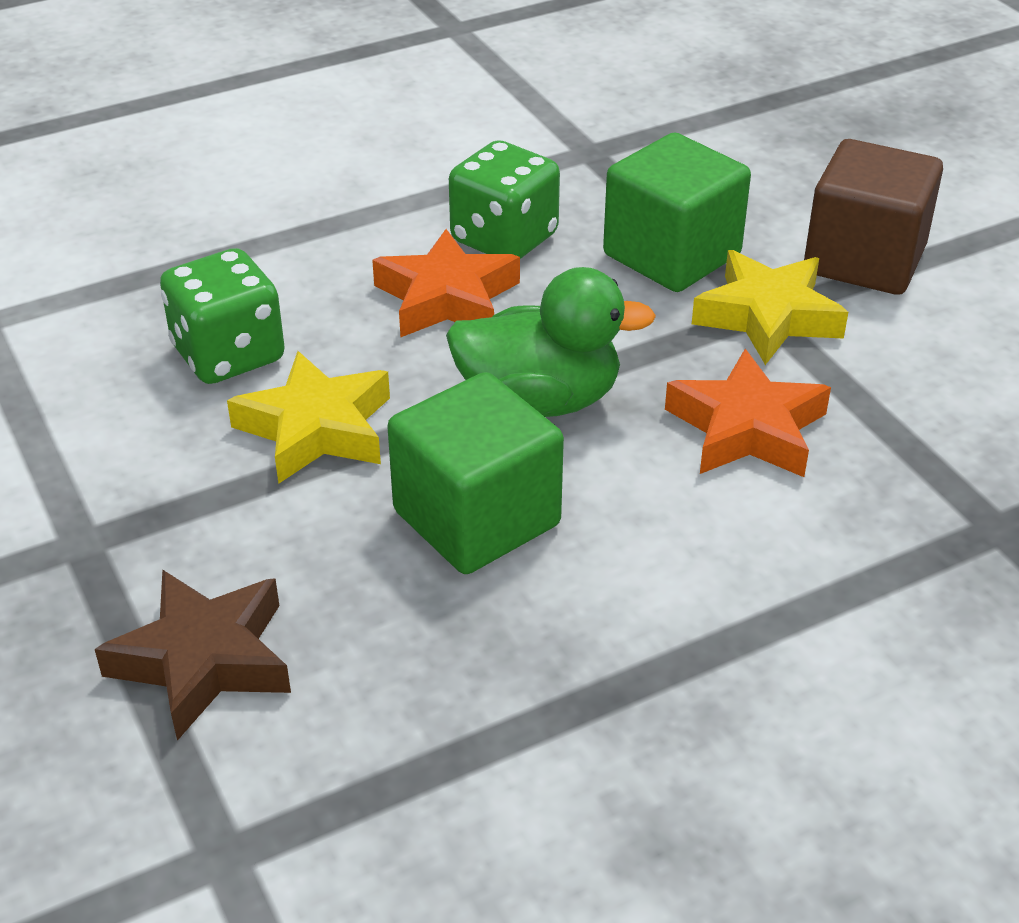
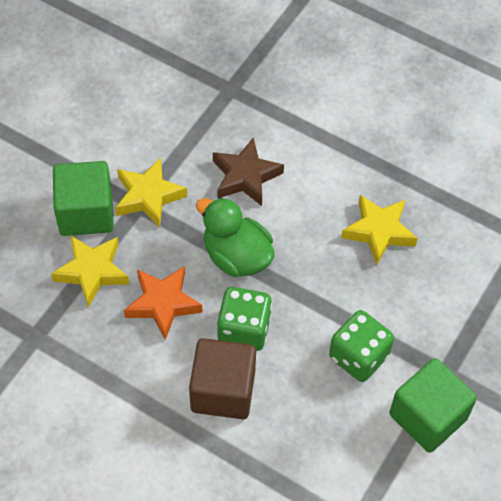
orange star: 2 -> 1
yellow star: 2 -> 3

